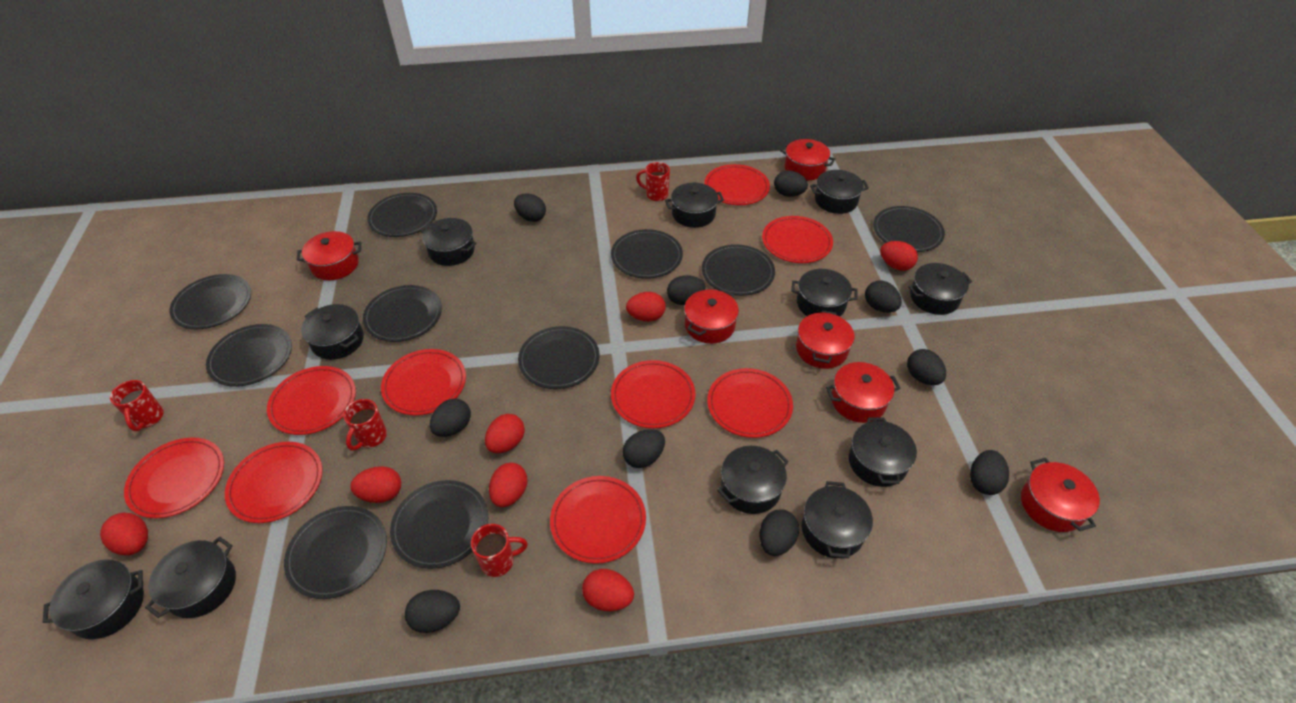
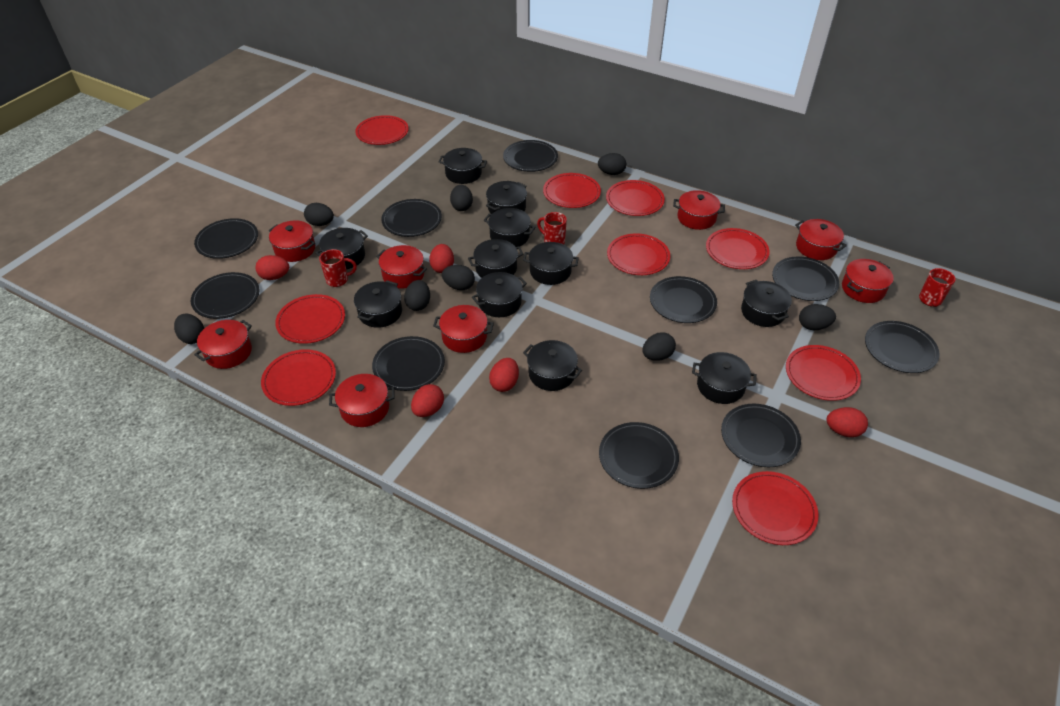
black egg: 10 -> 8
red egg: 7 -> 5
red mug: 4 -> 3
red pot: 6 -> 8

